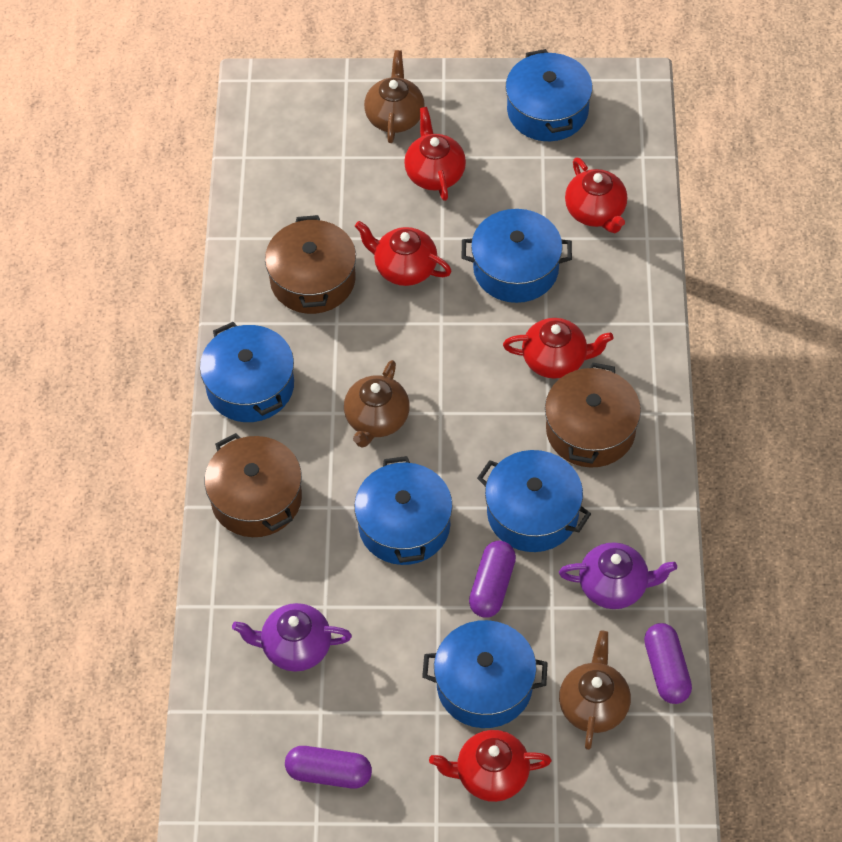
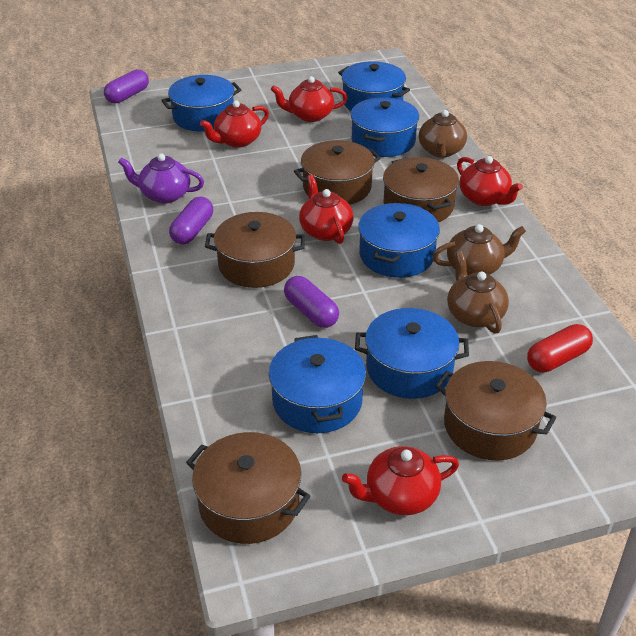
brown pot: 3 -> 5
purple teapot: 2 -> 1
red capsule: 0 -> 1

